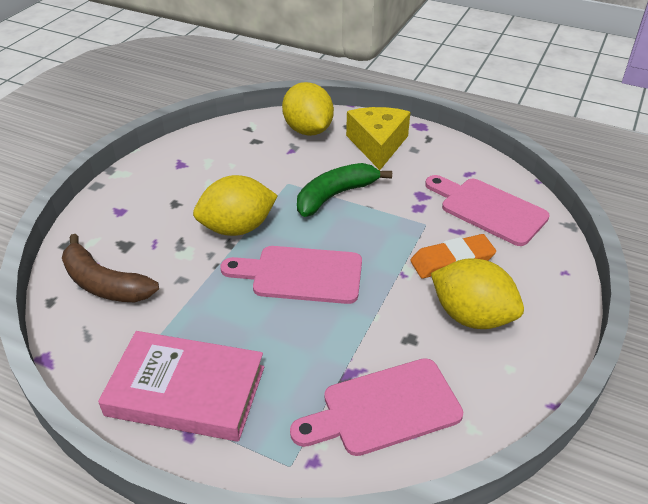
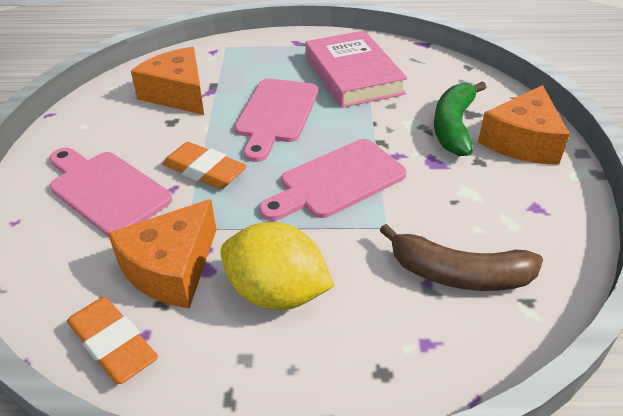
orange cheese: 0 -> 3
orange eraser: 1 -> 2
yellow cheese: 1 -> 0
yellow lemon: 3 -> 1

